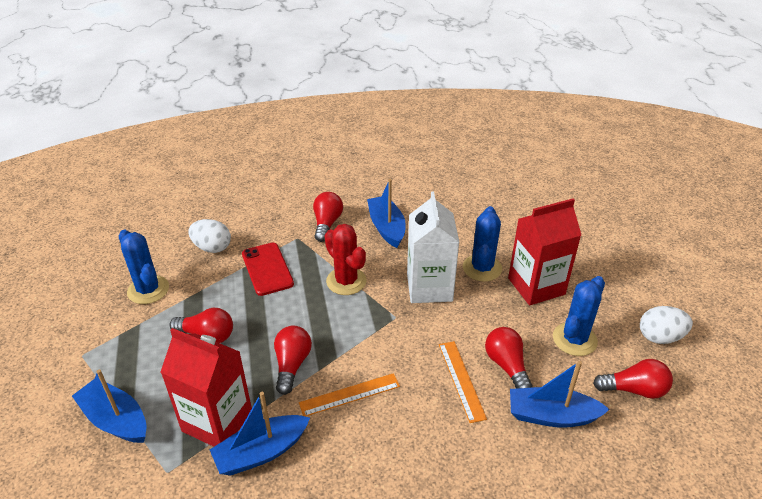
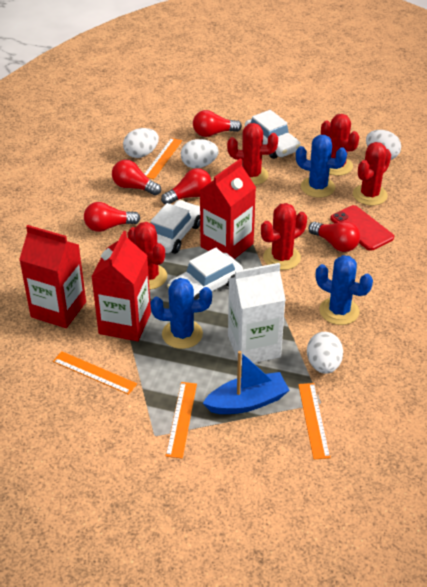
blue boat: 4 -> 1
orange ruler: 2 -> 4
red cactus: 1 -> 5
red carton: 2 -> 3
white car: 0 -> 3
white egg: 2 -> 4

